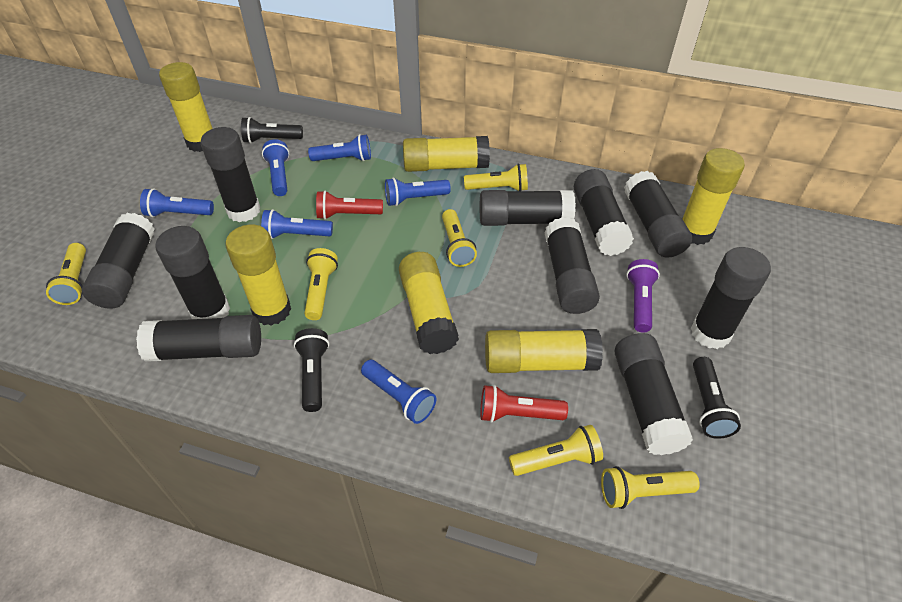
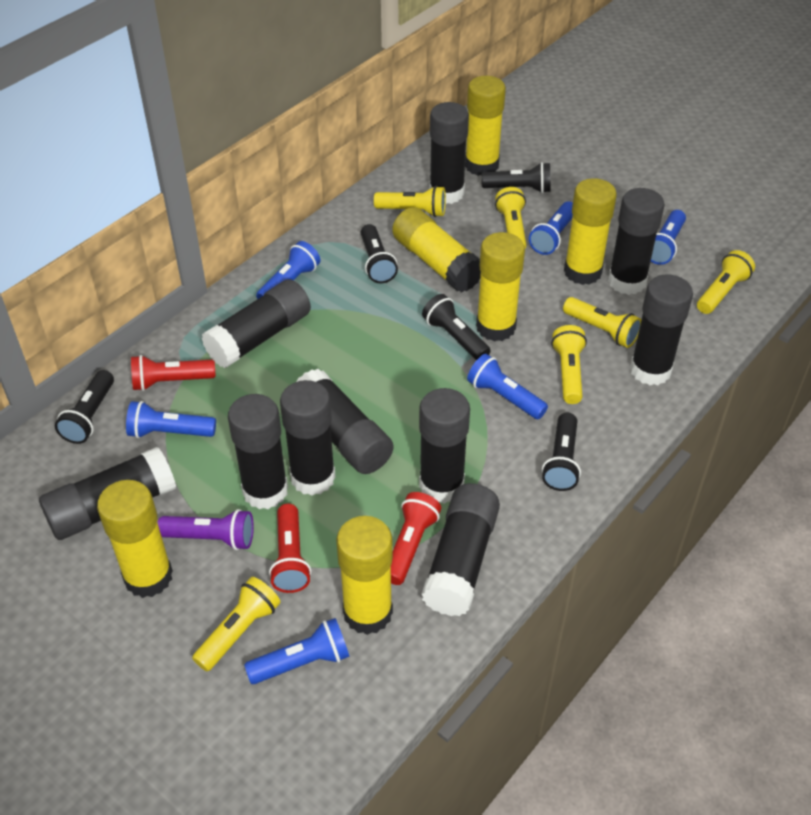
black flashlight: 3 -> 5
red flashlight: 2 -> 3

